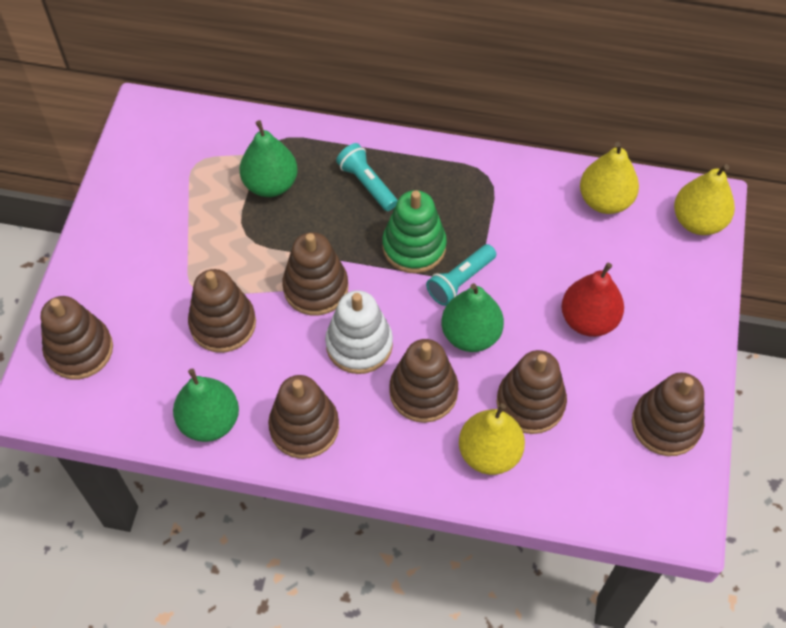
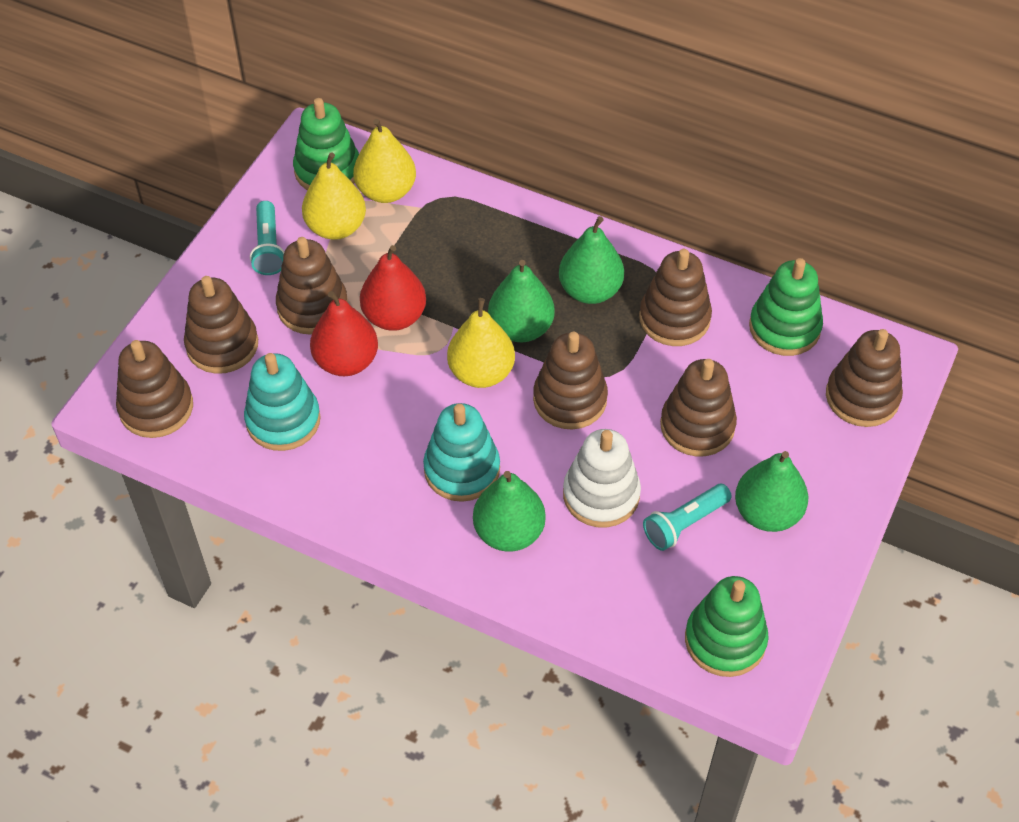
green pear: 3 -> 4
green stacking toy: 1 -> 3
red pear: 1 -> 2
turquoise stacking toy: 0 -> 2

